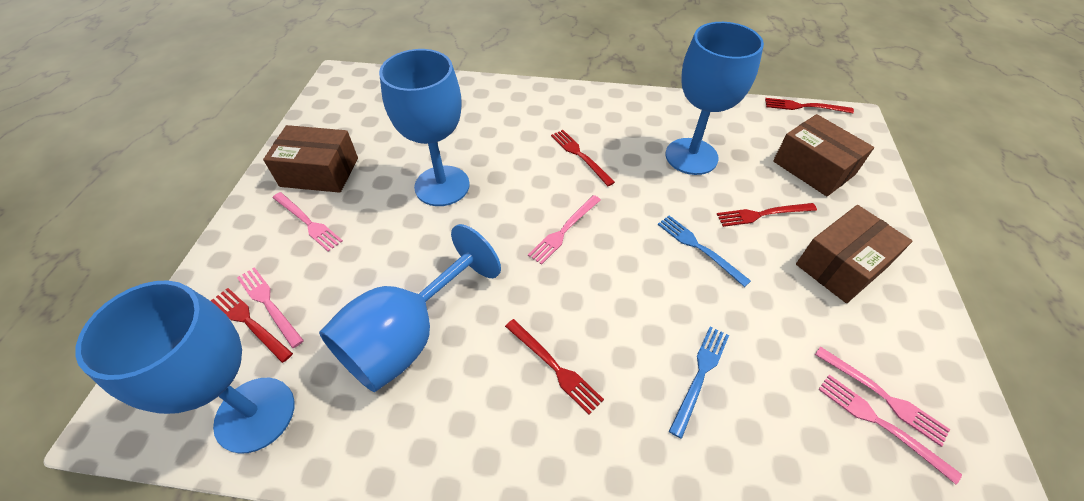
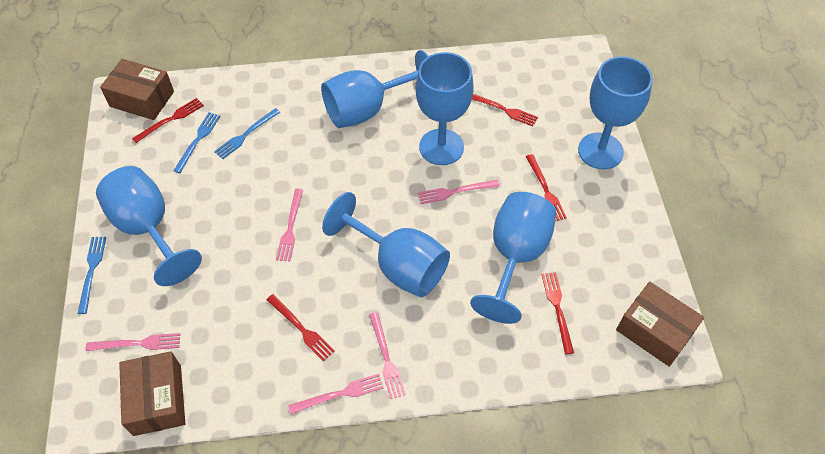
blue fork: 2 -> 3
blue goblet: 4 -> 6

